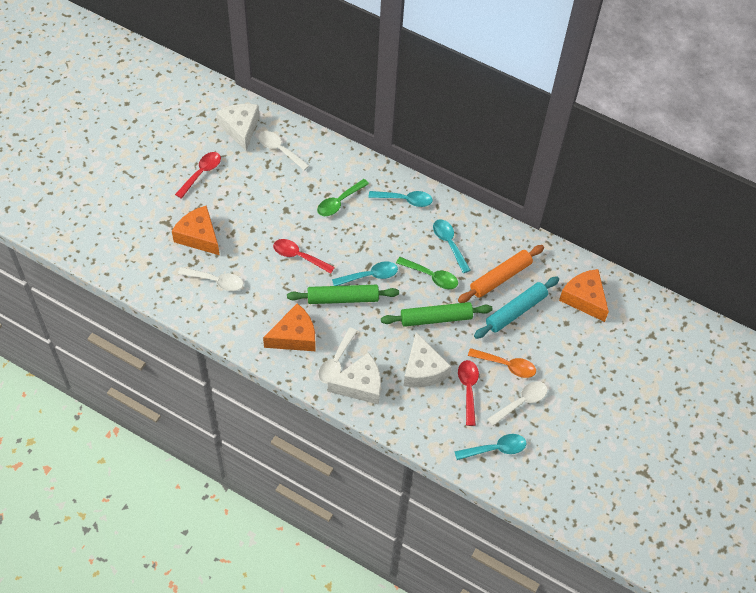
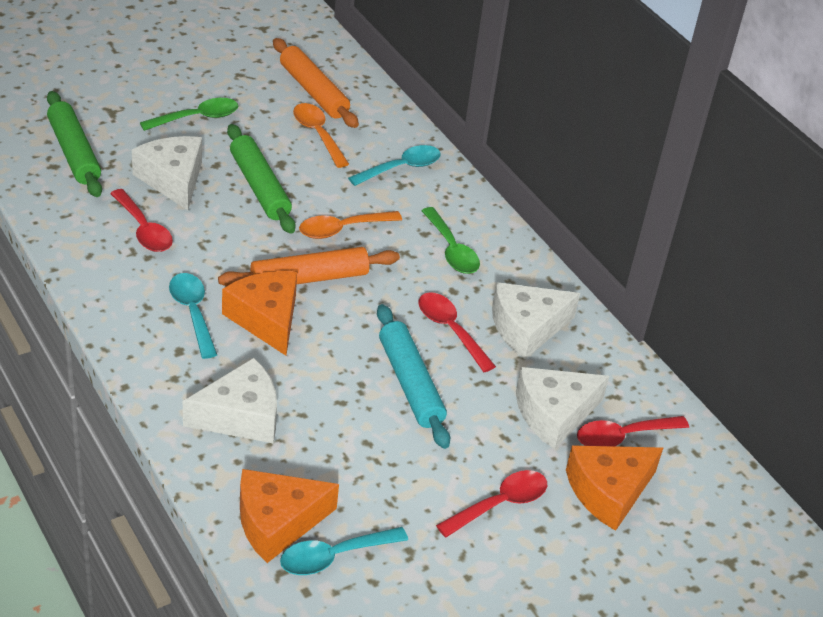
orange rolling pin: 1 -> 2
orange spoon: 1 -> 2
red spoon: 3 -> 4
turquoise spoon: 4 -> 3
white cheese: 3 -> 4
white spoon: 4 -> 0

